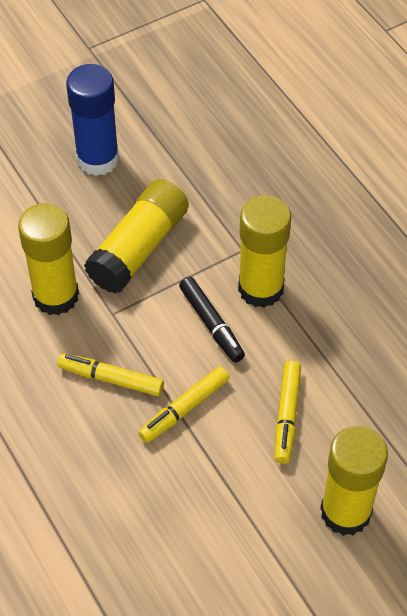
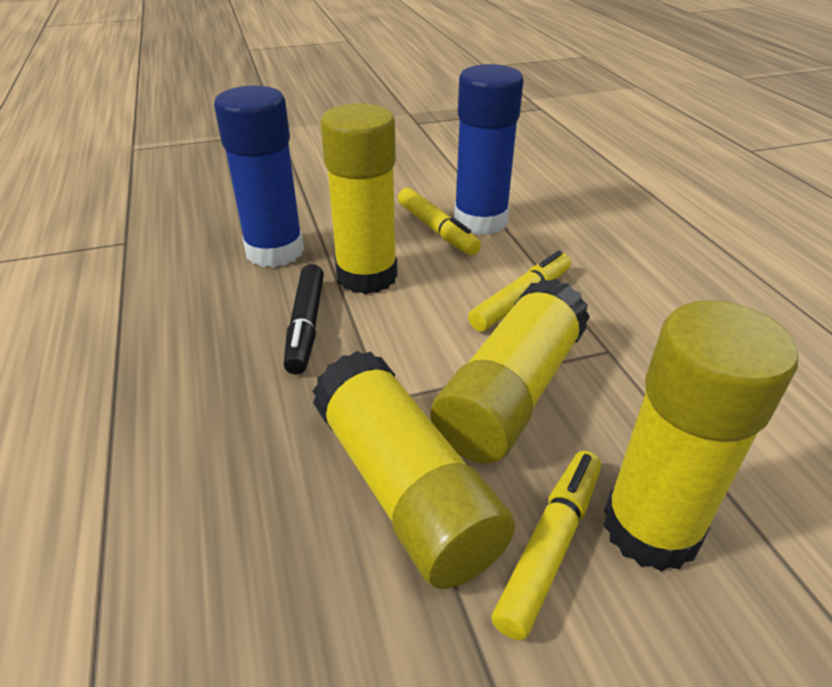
blue glue stick: 1 -> 2

